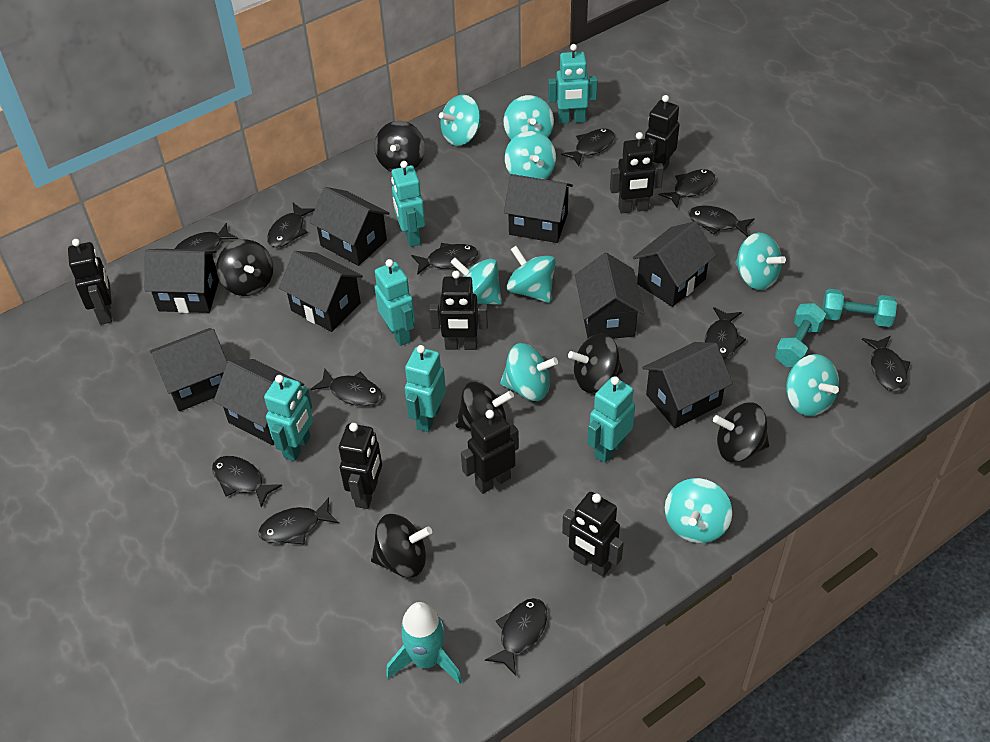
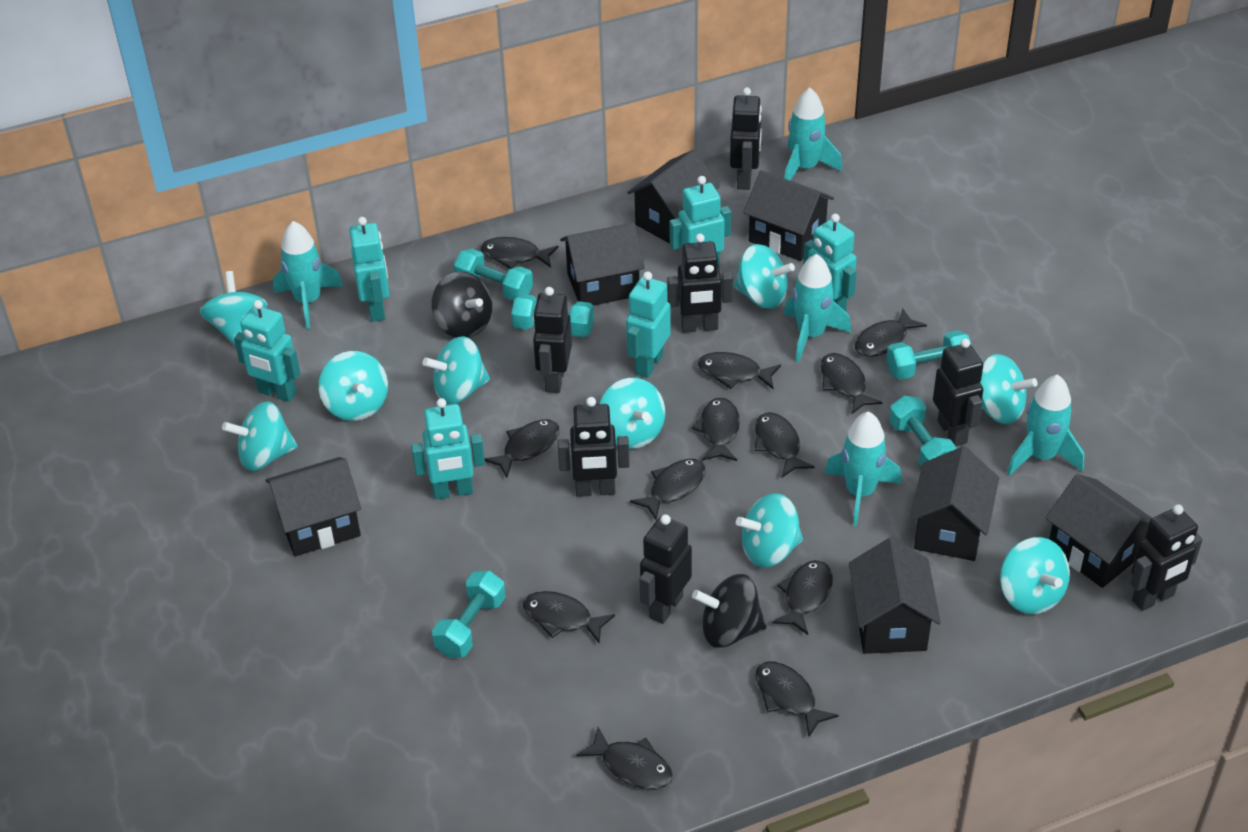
black house: 9 -> 7
black spinning top: 6 -> 2
turquoise dumbbell: 2 -> 5
turquoise rocket: 1 -> 5

